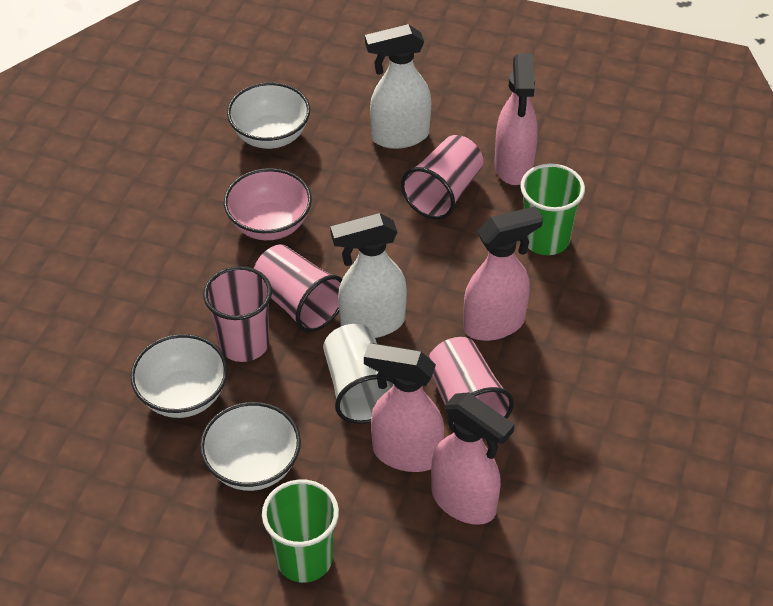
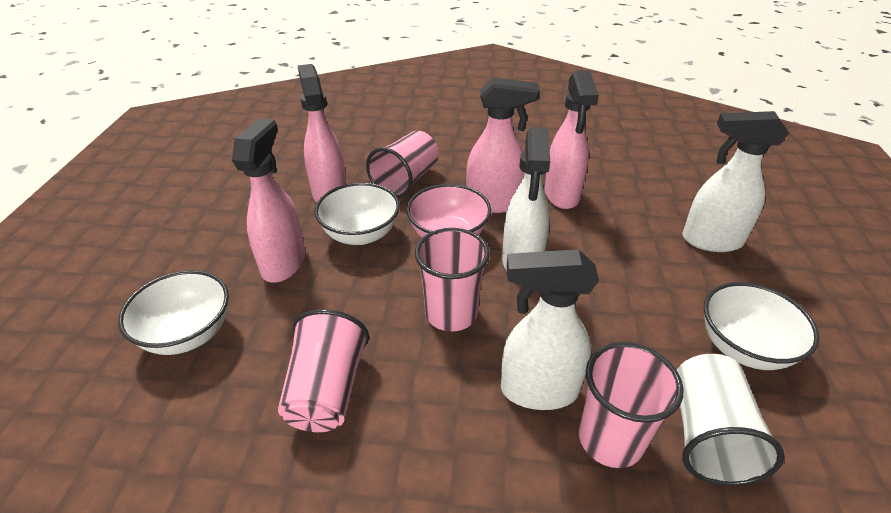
green cup: 2 -> 0
white spray bottle: 2 -> 3

